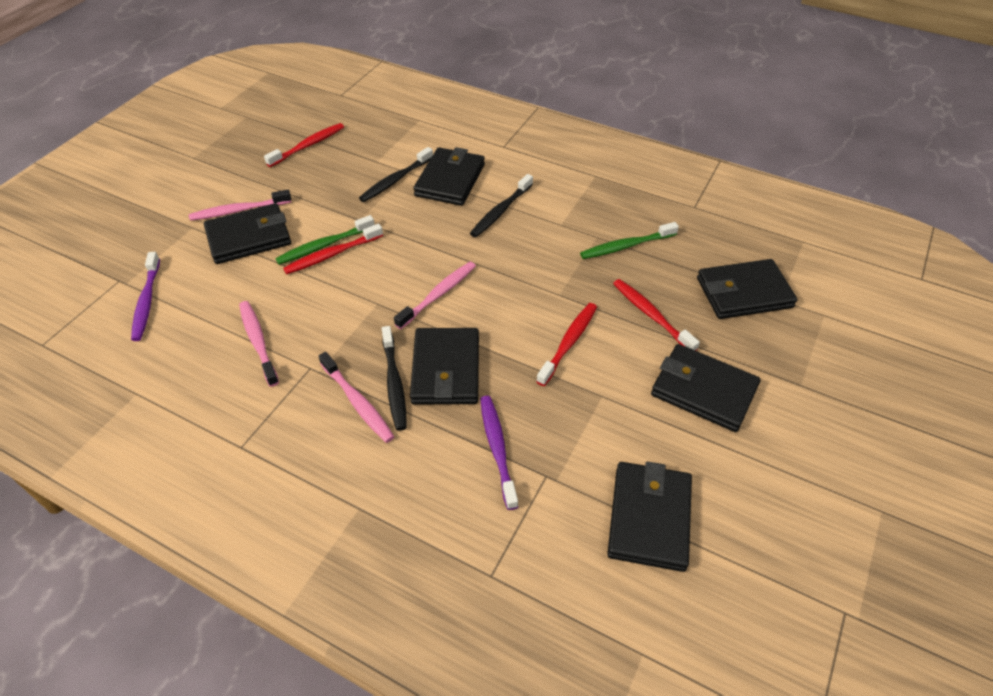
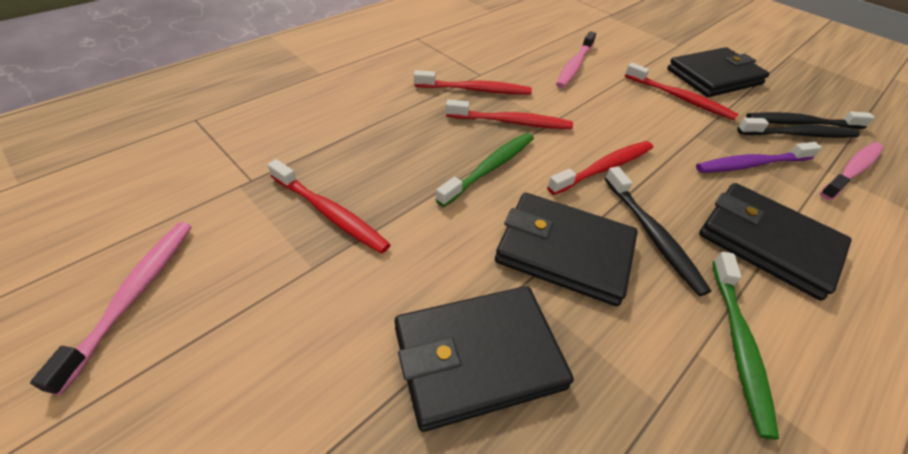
black wallet: 6 -> 4
pink toothbrush: 4 -> 3
purple toothbrush: 2 -> 1
red toothbrush: 4 -> 5

